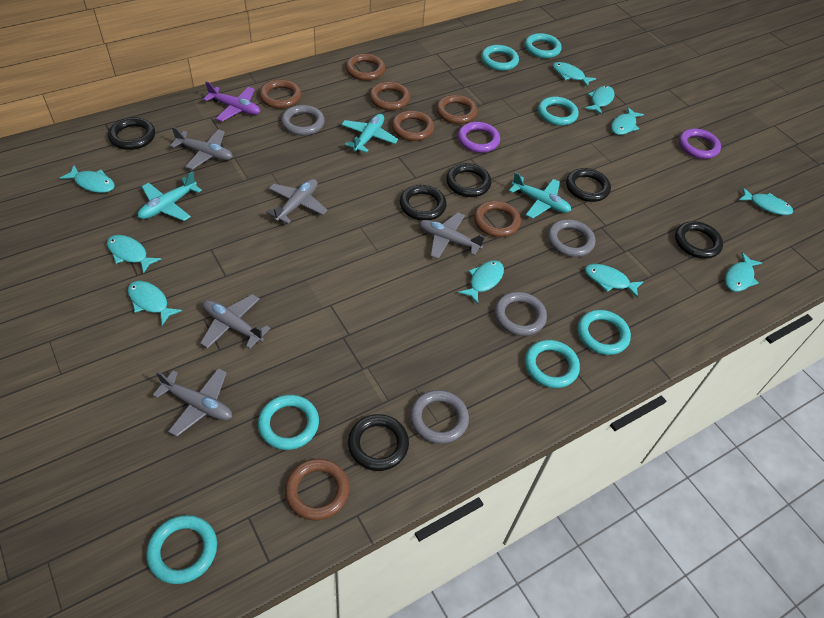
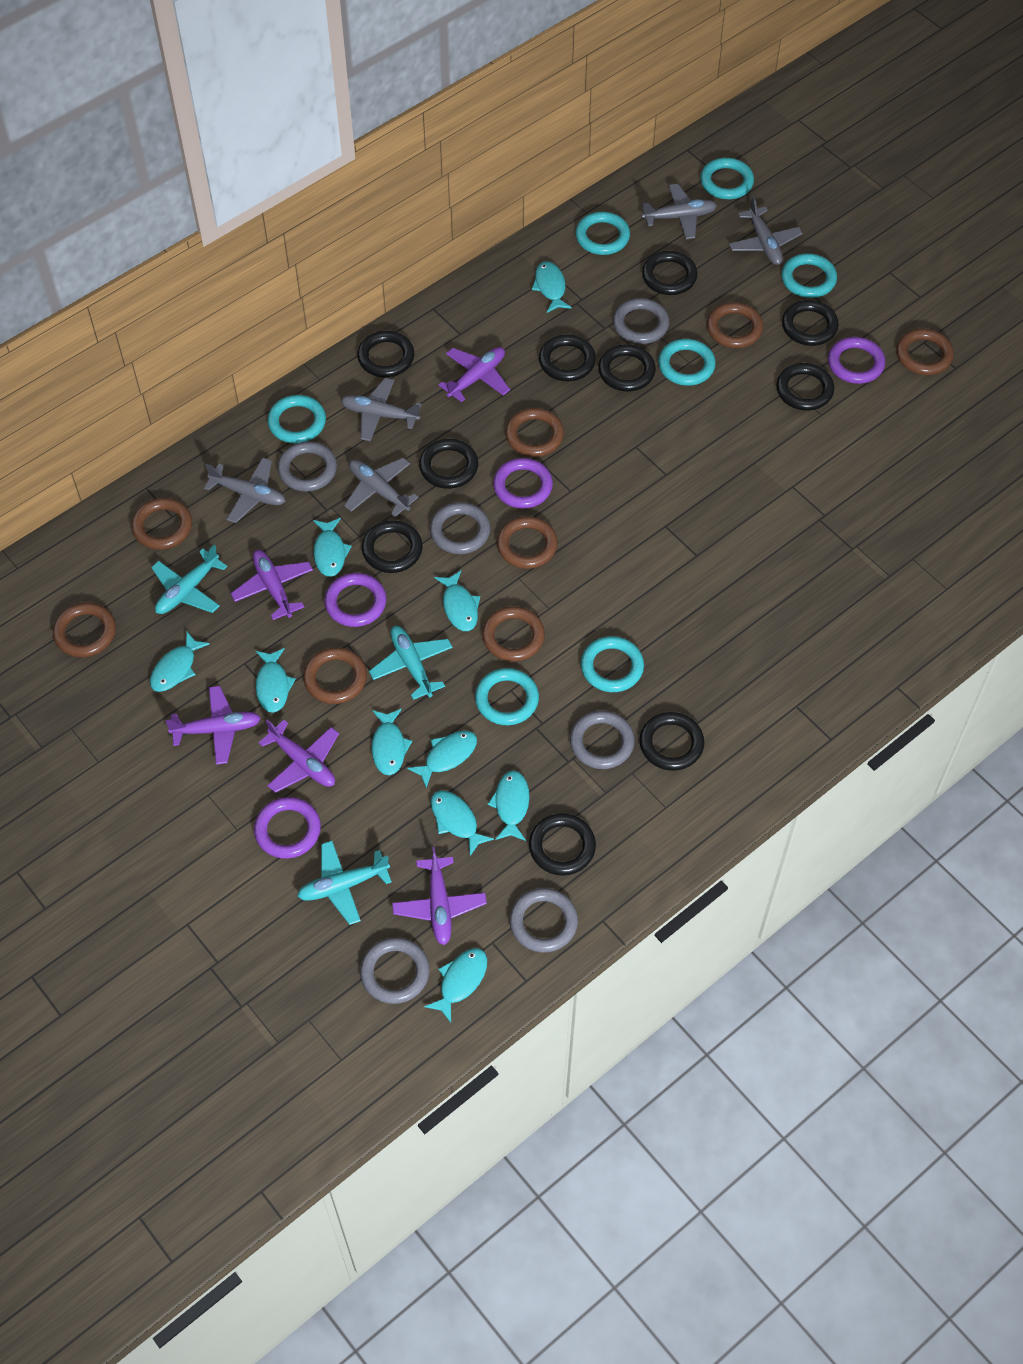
black ring: 6 -> 10
brown ring: 7 -> 8
grey ring: 4 -> 6
purple plane: 1 -> 5
purple ring: 2 -> 4

